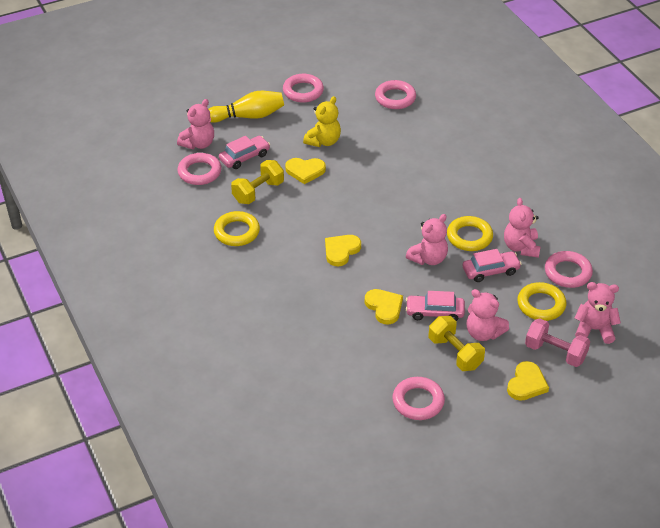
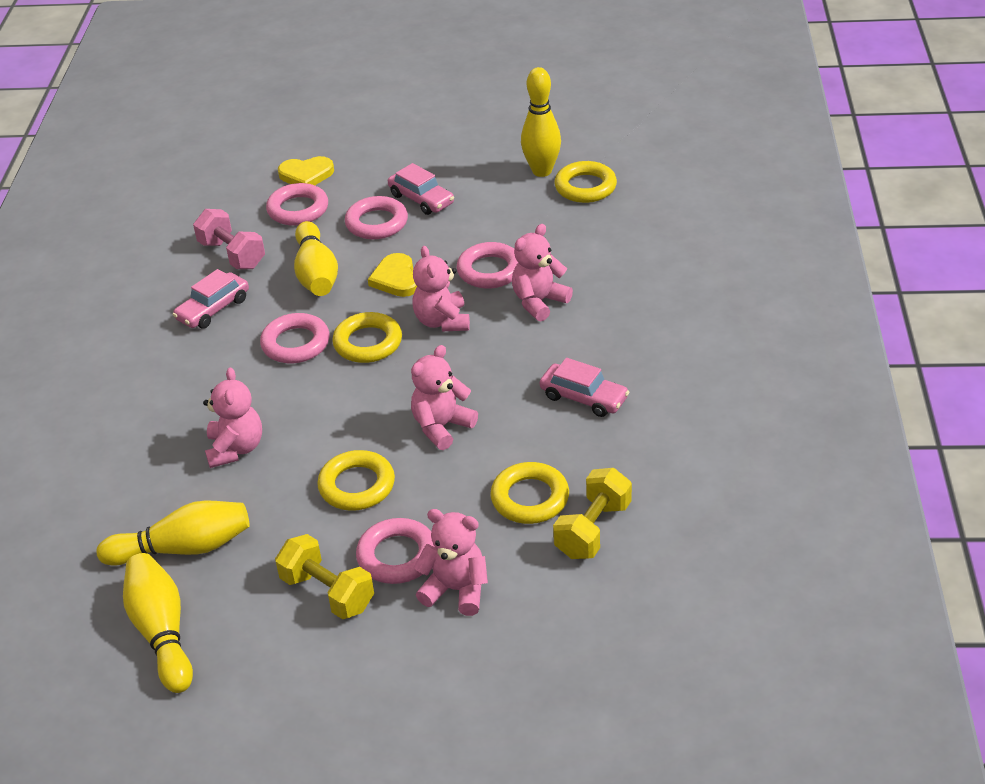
yellow bowling pin: 1 -> 4
yellow heart: 4 -> 2
yellow ring: 3 -> 4
yellow teddy bear: 1 -> 0

